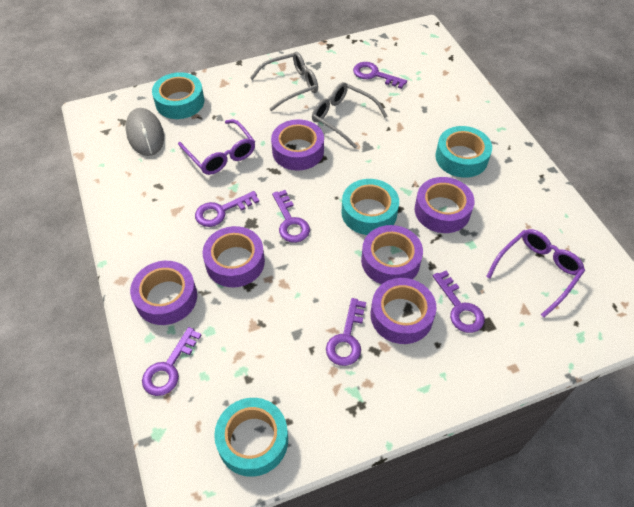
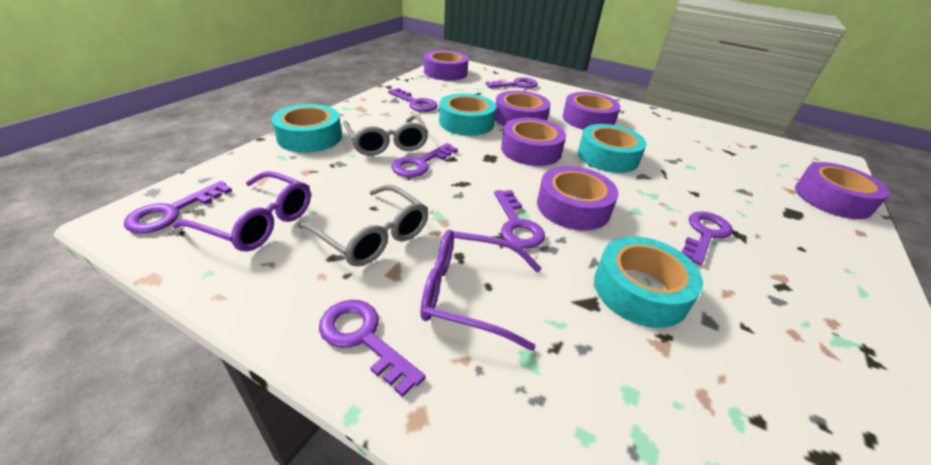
grey mouse: 1 -> 0
purple key: 6 -> 7

